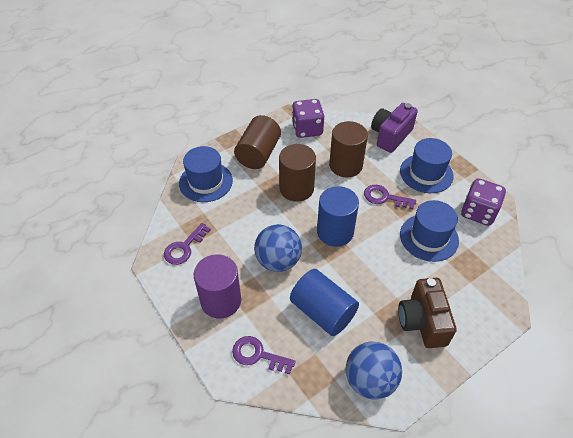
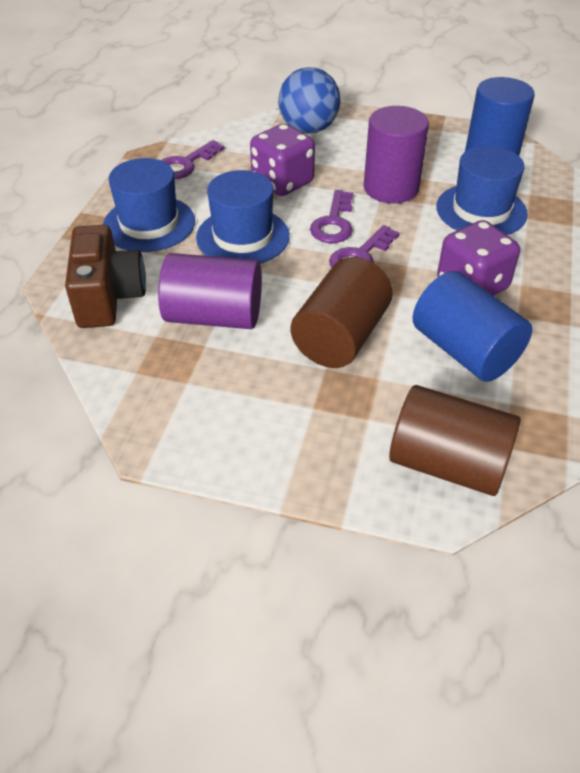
blue ball: 2 -> 1
brown cylinder: 3 -> 2
purple camera: 1 -> 0
purple cylinder: 1 -> 2

